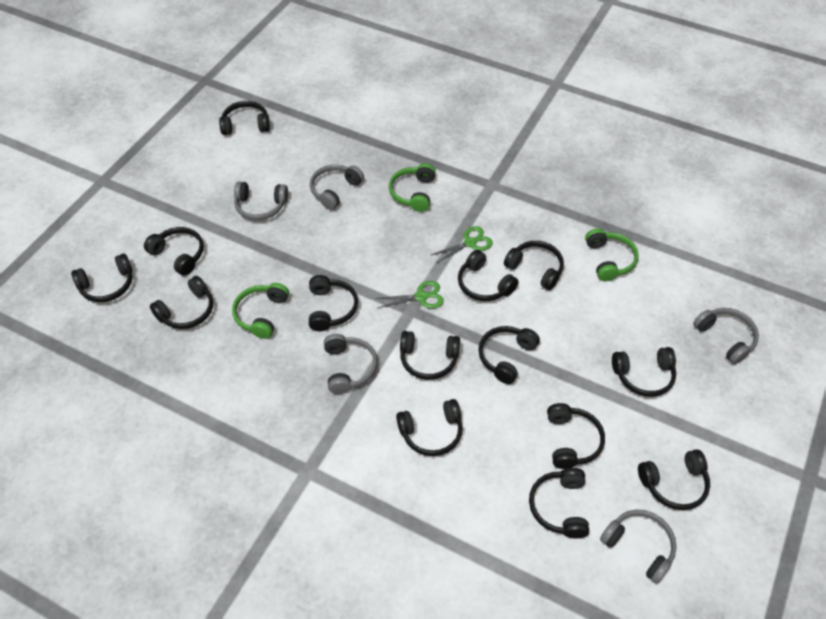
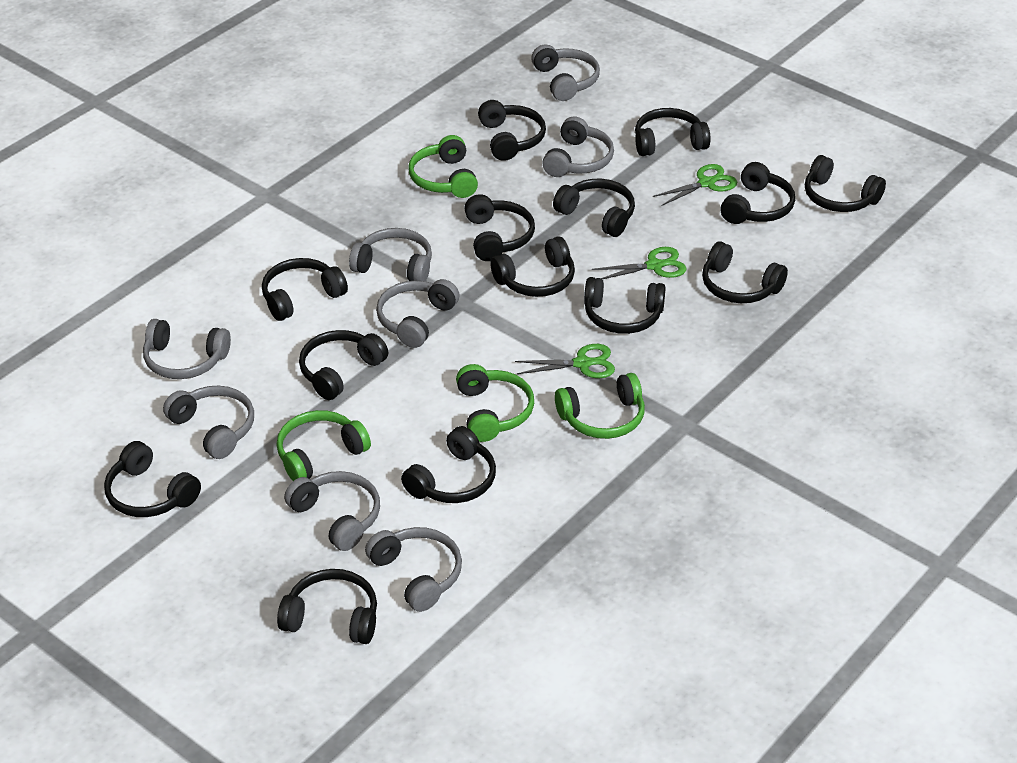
green headphones: 3 -> 4
green scissors: 2 -> 3
grey headphones: 5 -> 8

